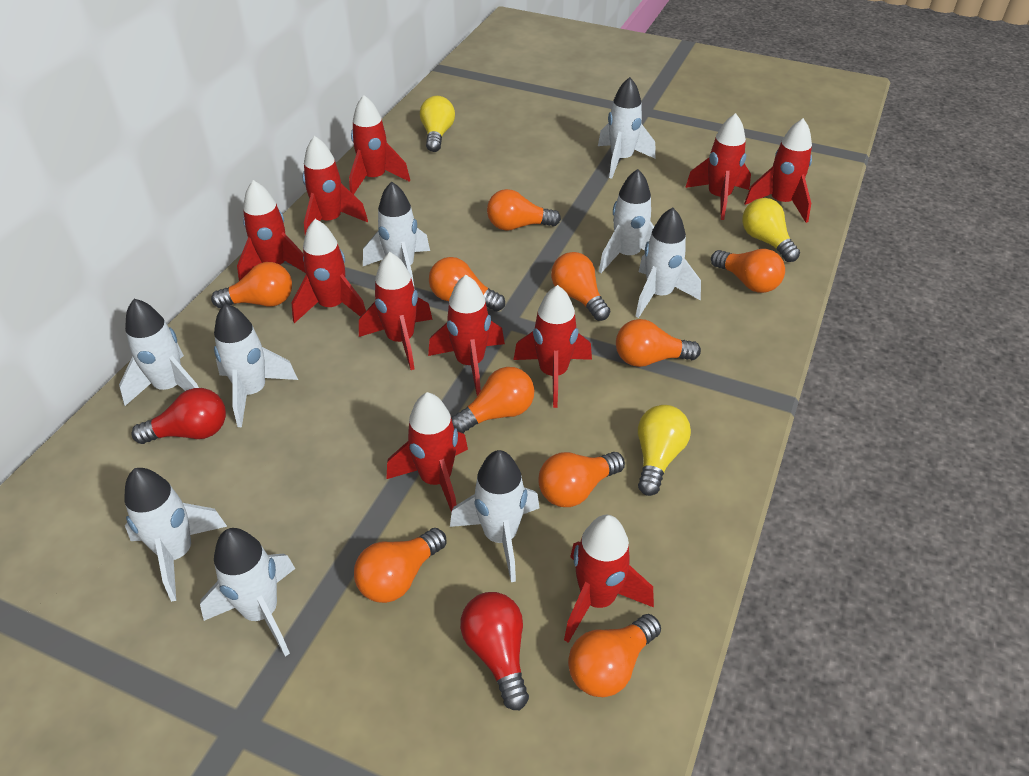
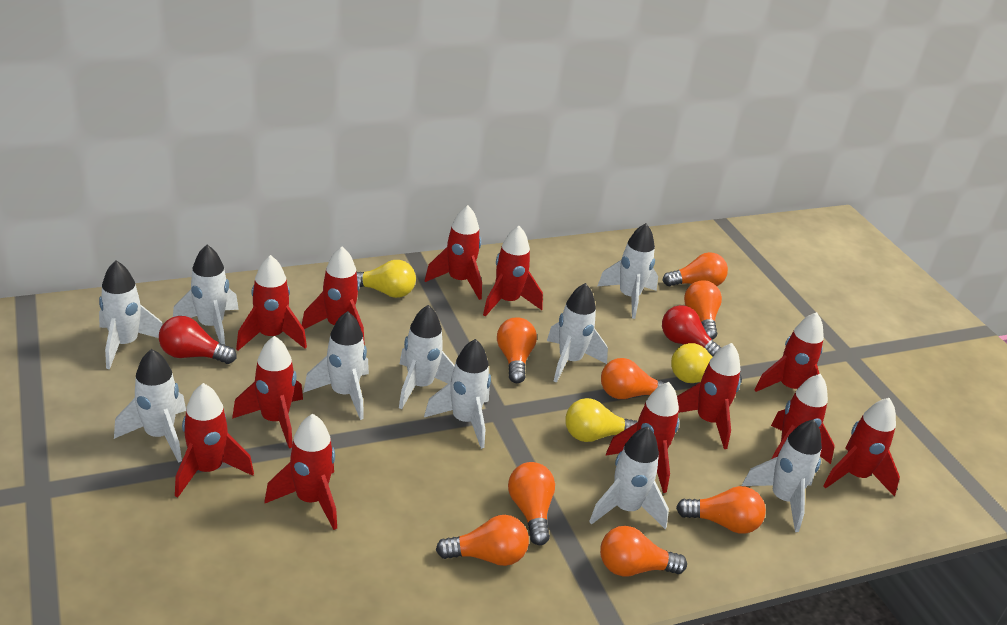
orange light bulb: 10 -> 8
red rocket: 11 -> 12
white rocket: 9 -> 10

